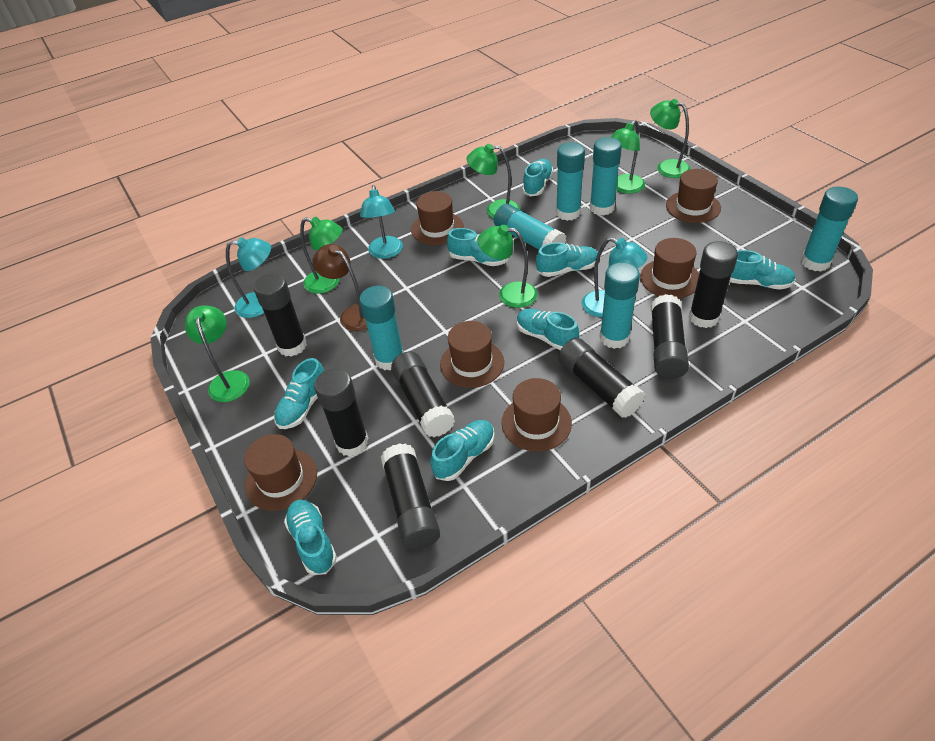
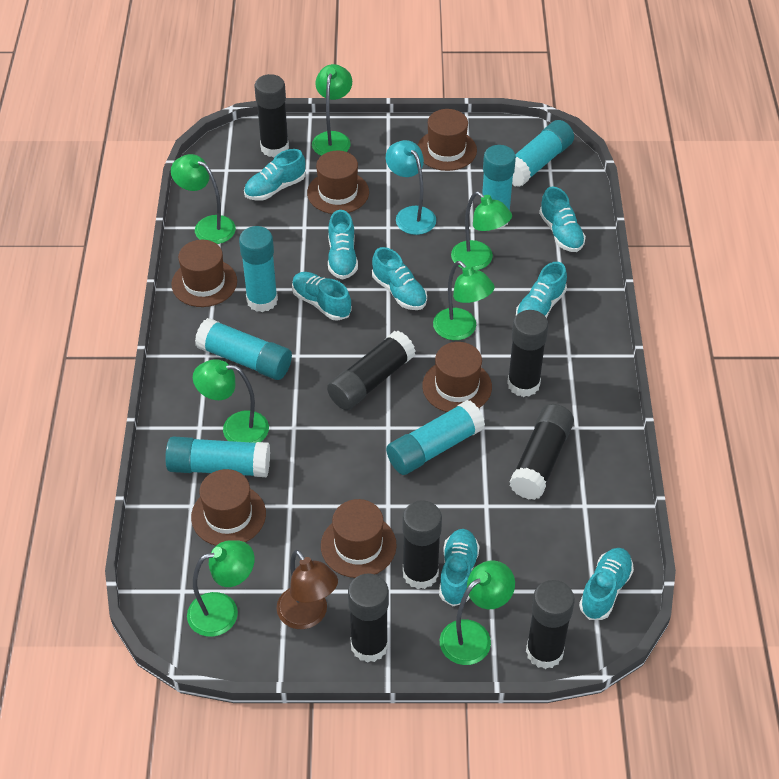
green lamp: 6 -> 7
turquoise lamp: 3 -> 1

